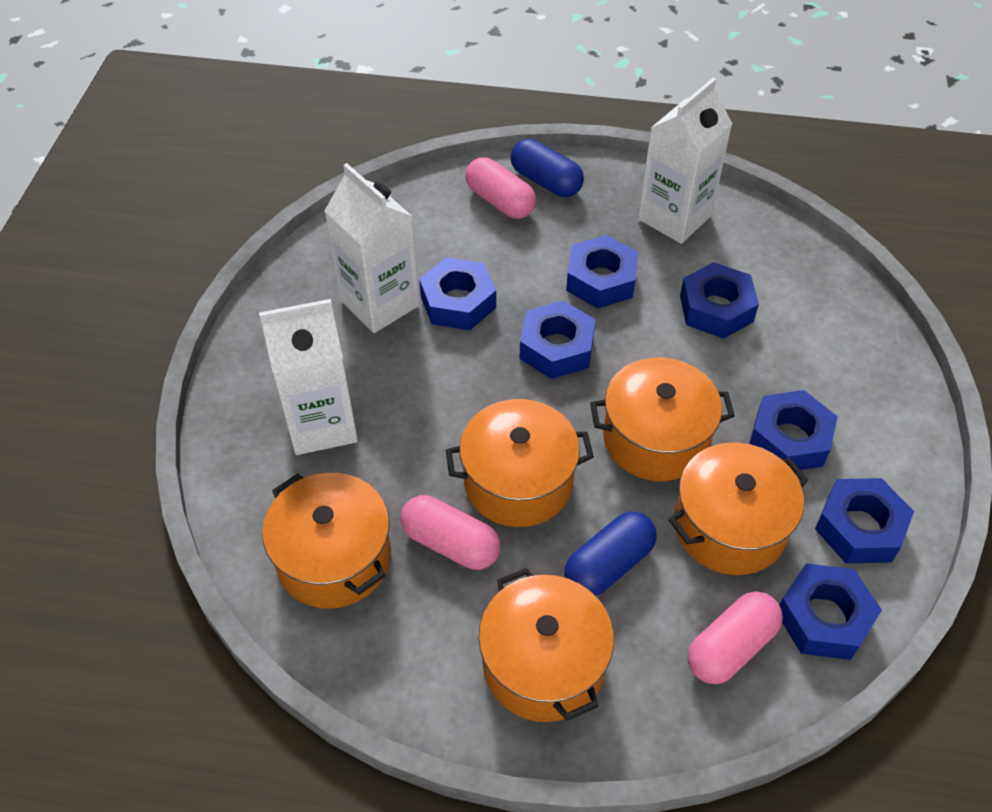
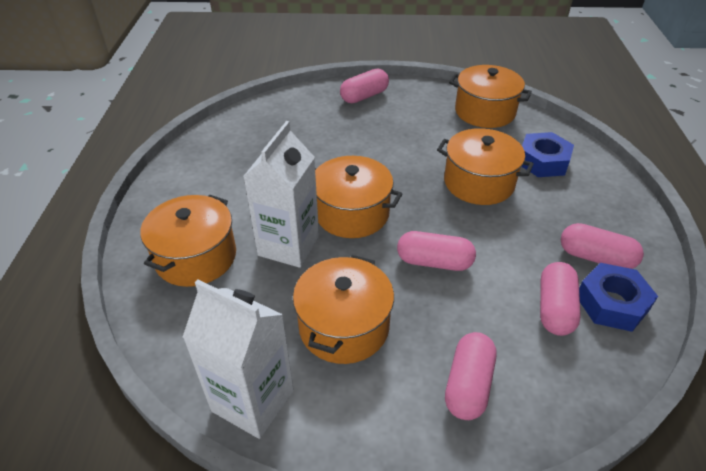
blue capsule: 2 -> 0
blue nut: 7 -> 2
pink capsule: 3 -> 5
white carton: 3 -> 2

